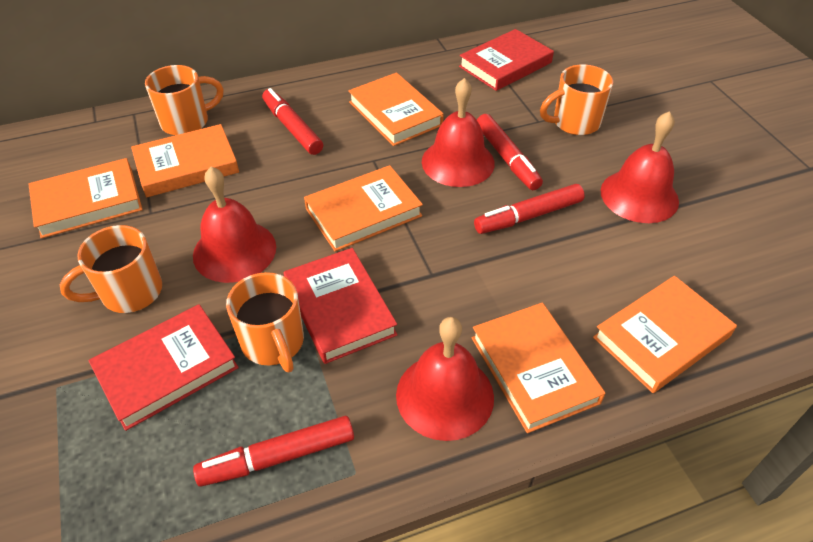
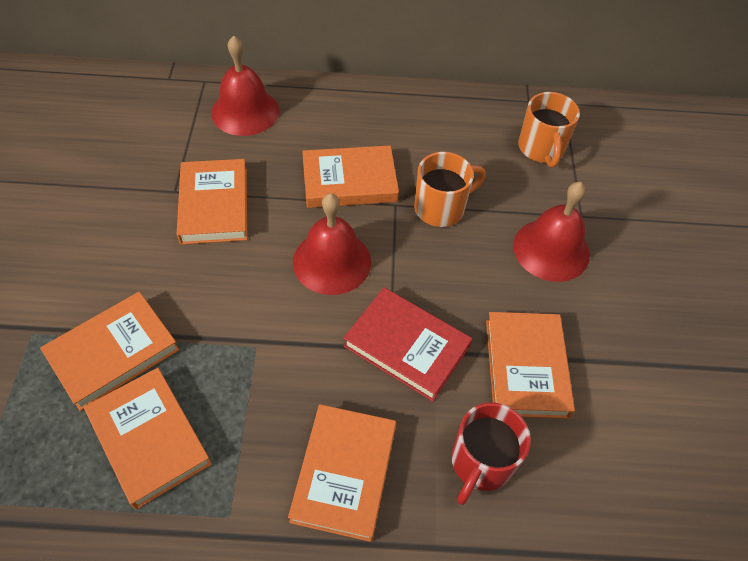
orange mug: 4 -> 2
red bell: 4 -> 3
red book: 3 -> 1
red marker: 4 -> 0
red mug: 0 -> 1

